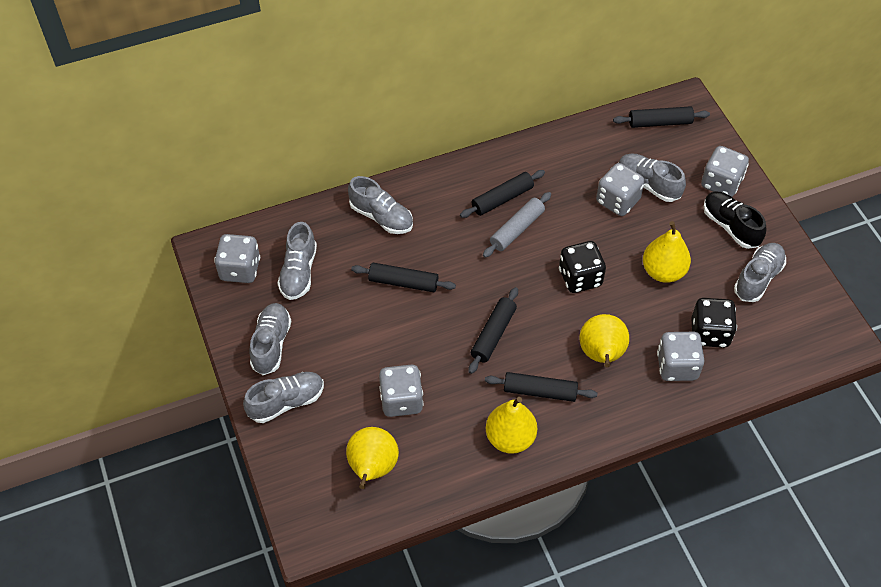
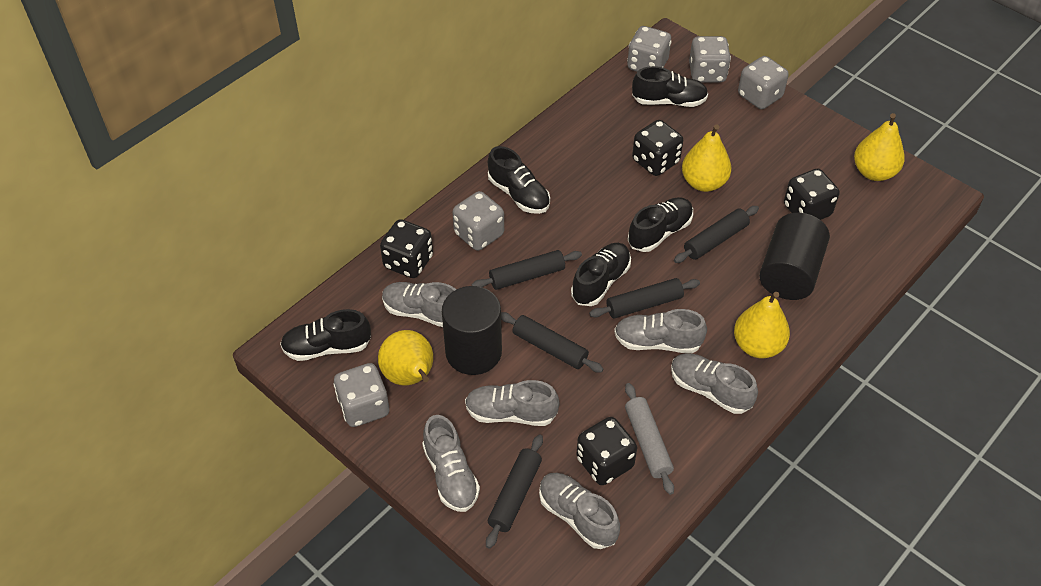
black cylinder: 0 -> 2
black dice: 2 -> 4
black shoe: 1 -> 5

